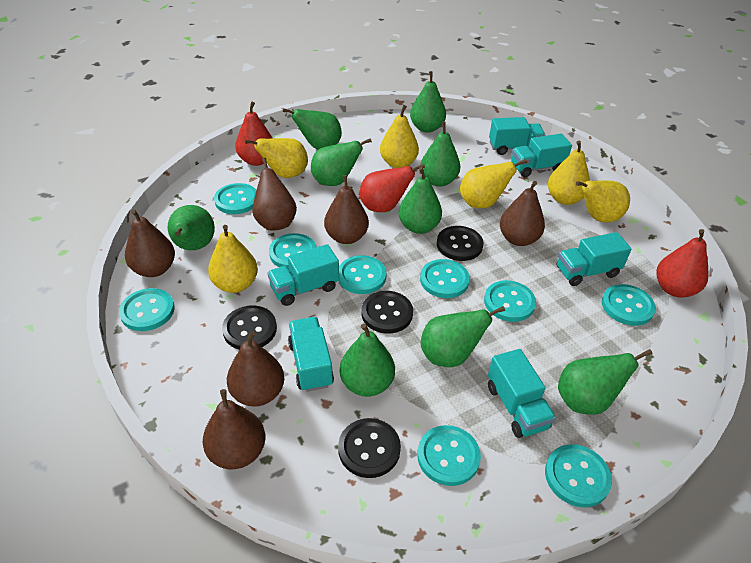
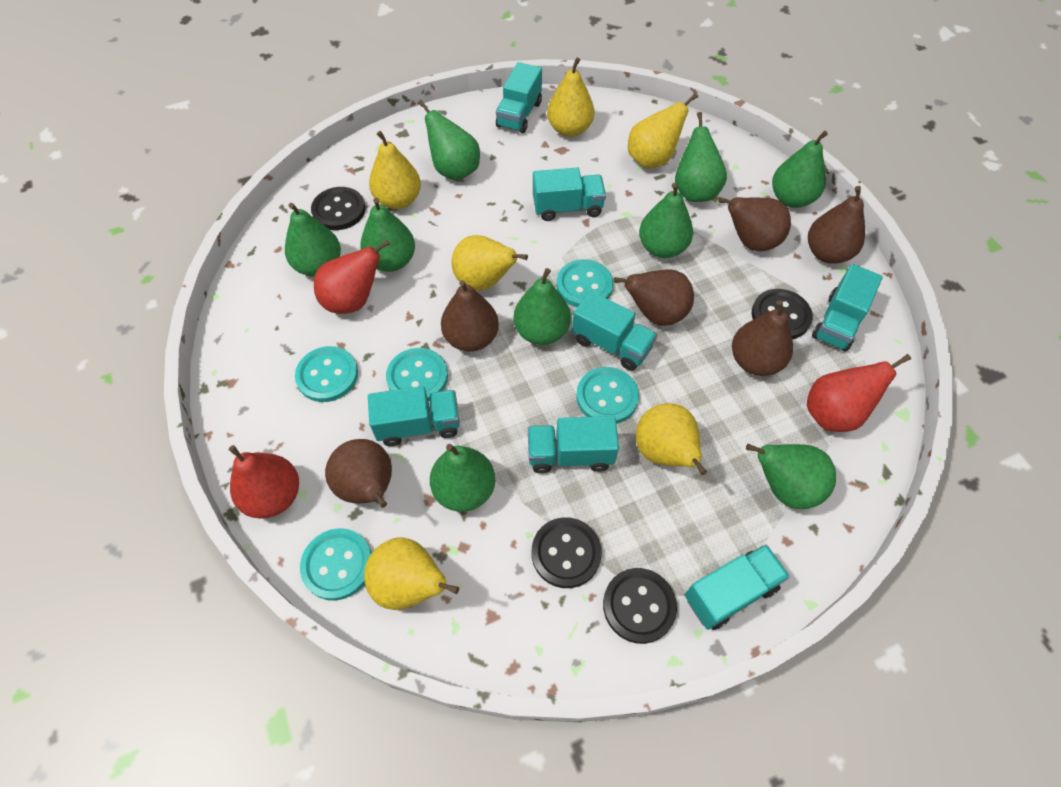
turquoise button: 9 -> 5
turquoise truck: 6 -> 7

